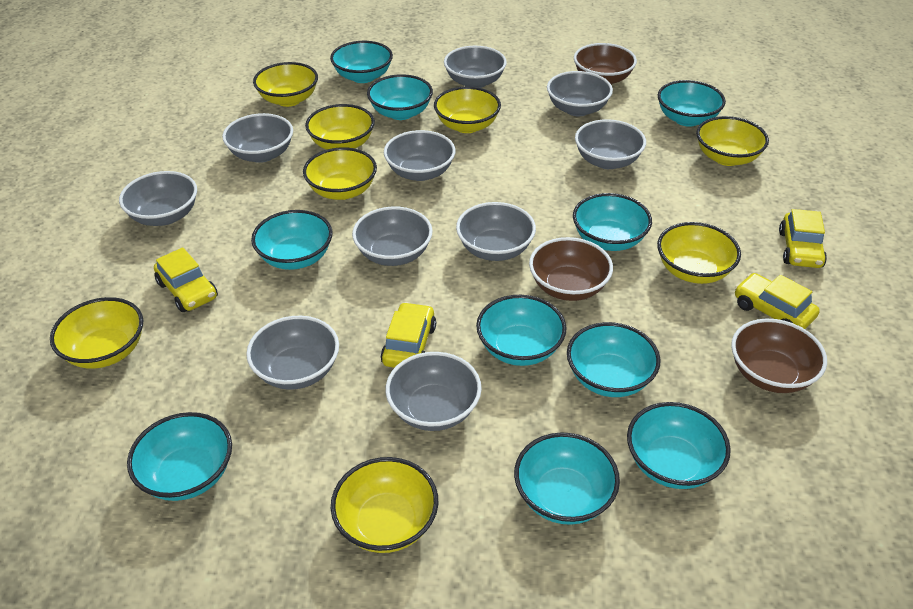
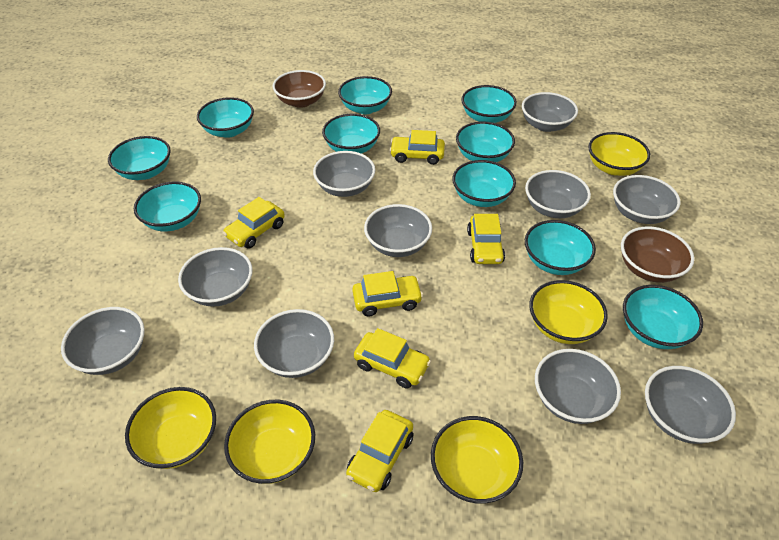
brown bowl: 3 -> 2
yellow bowl: 8 -> 5
yellow car: 4 -> 6

